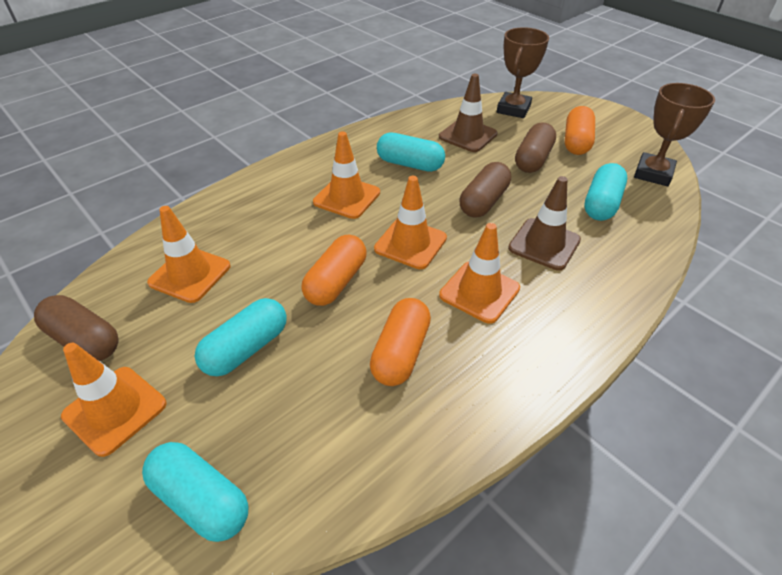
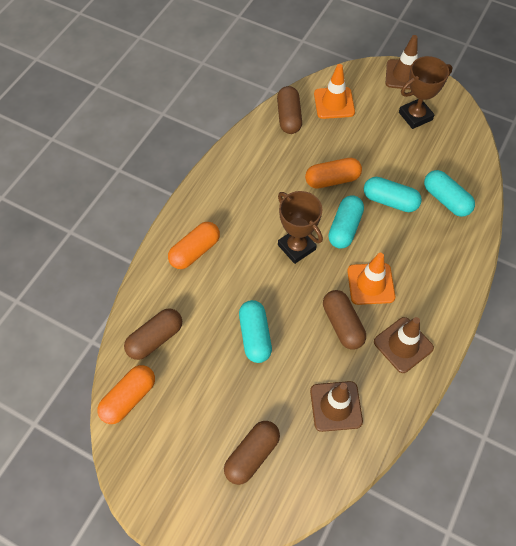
brown capsule: 3 -> 4
brown traffic cone: 2 -> 3
orange traffic cone: 5 -> 2

